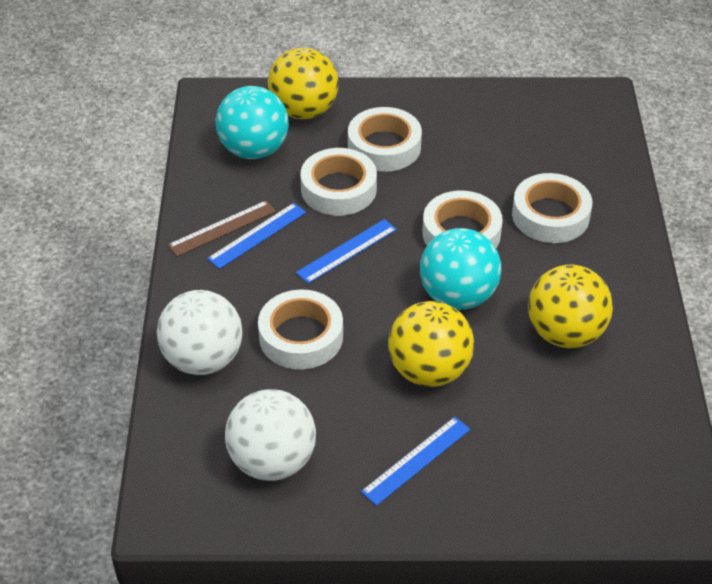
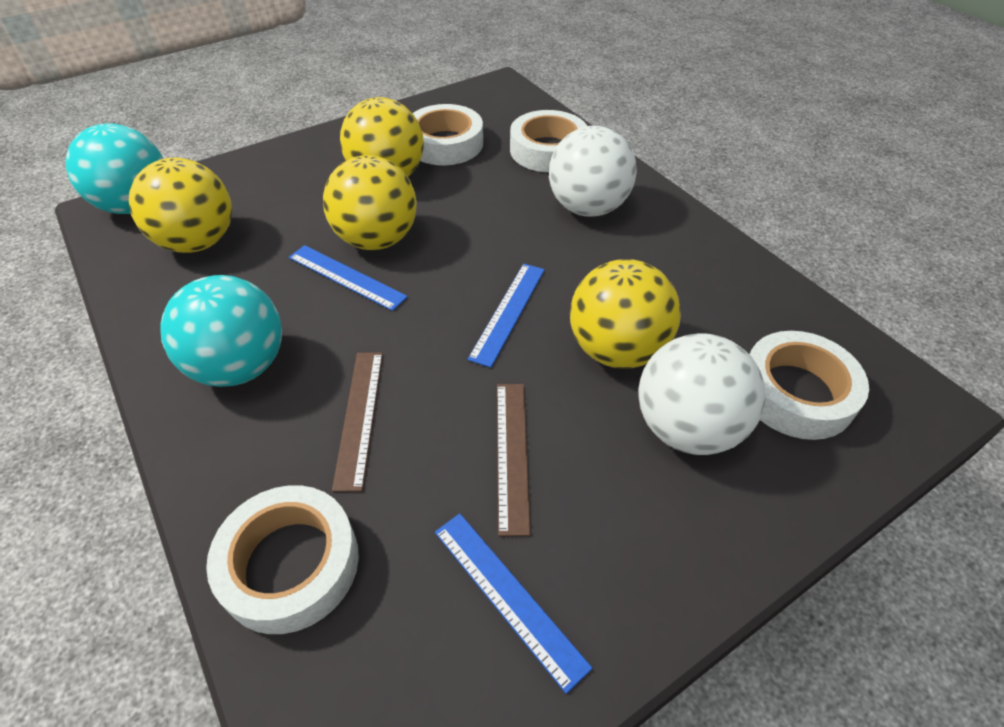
brown ruler: 1 -> 2
white tape: 5 -> 4
yellow ball: 3 -> 4

